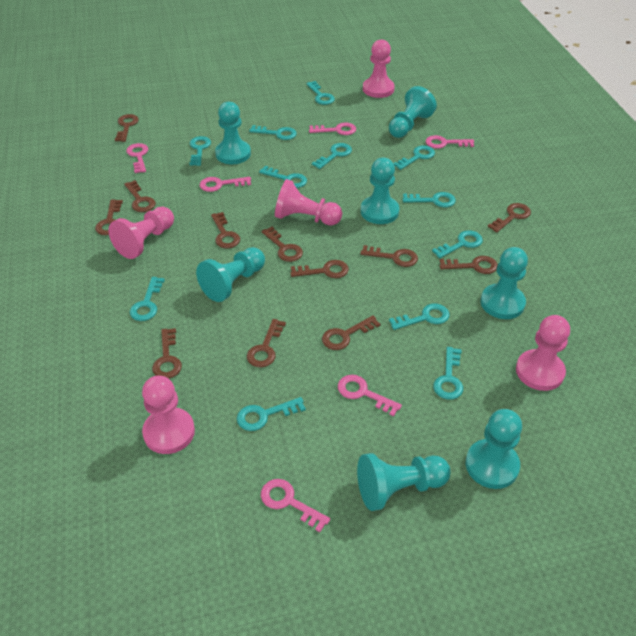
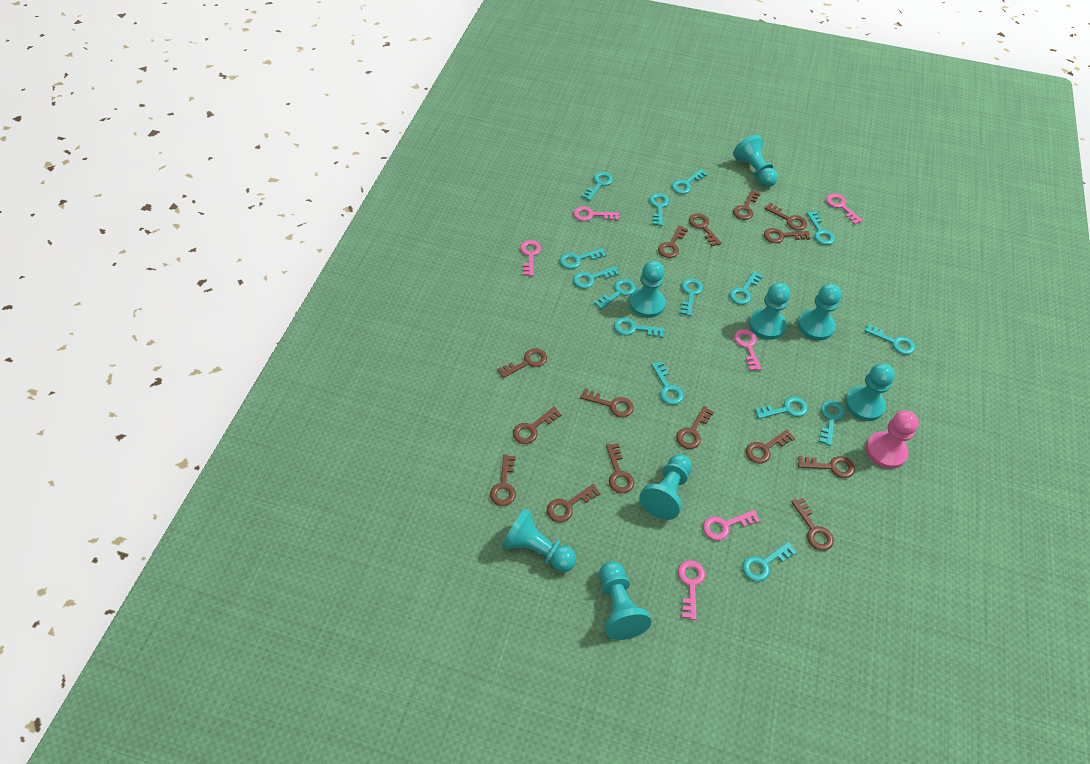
brown key: 12 -> 15
pink pawn: 5 -> 1
turquoise key: 12 -> 15
turquoise pawn: 7 -> 8

